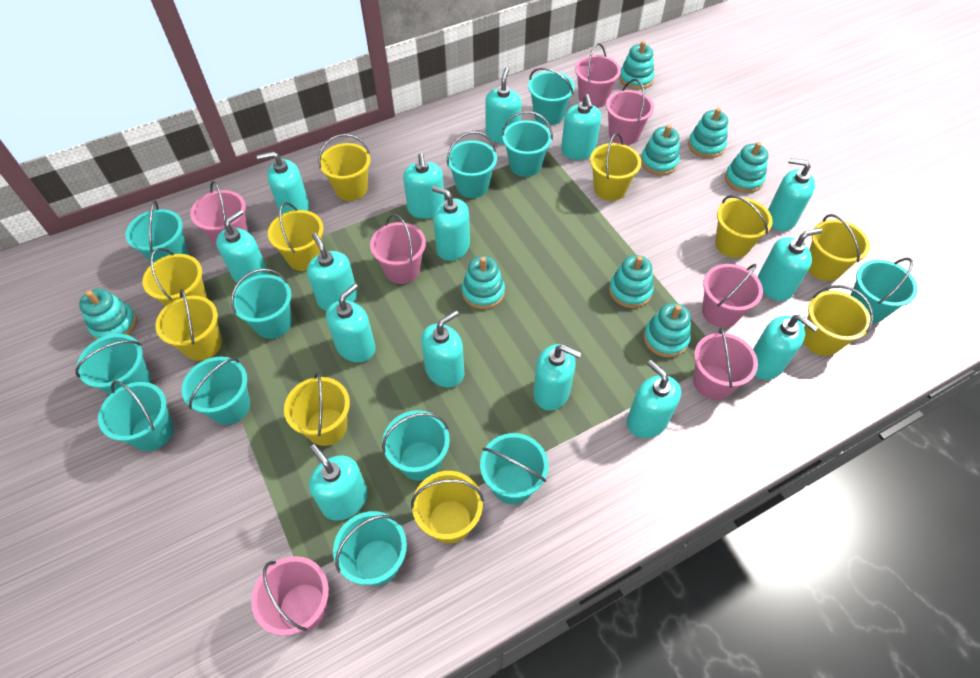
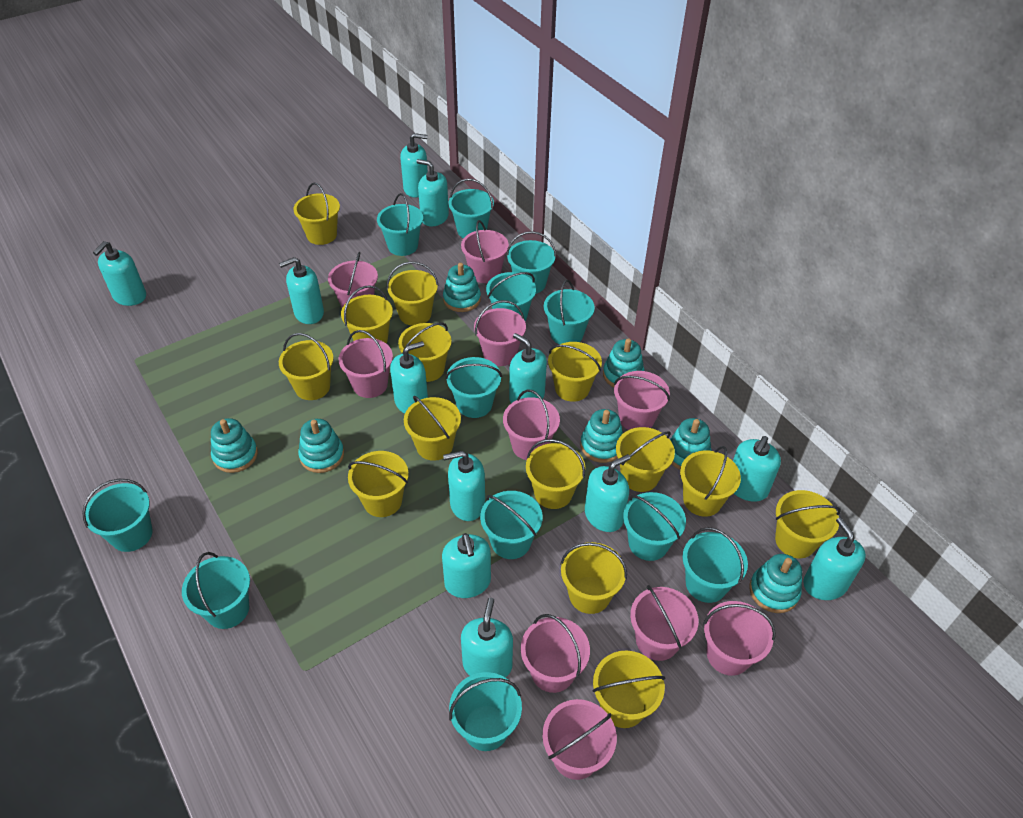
pink bucket: 7 -> 10
turquoise soap dispenser: 15 -> 12
turquoise stacking toy: 8 -> 7
yellow bucket: 10 -> 14

